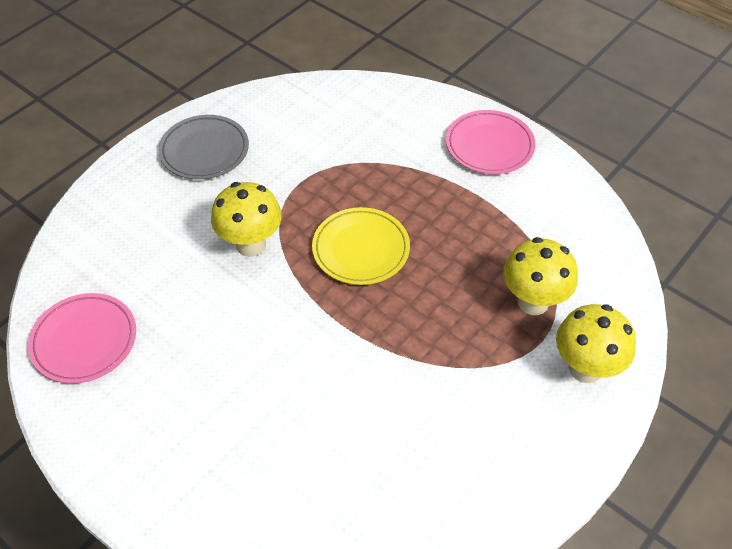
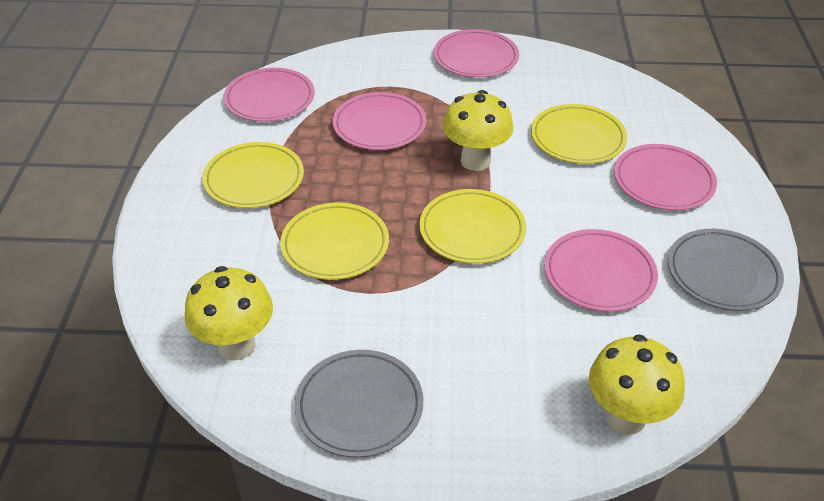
grey plate: 1 -> 2
pink plate: 2 -> 5
yellow plate: 1 -> 4

